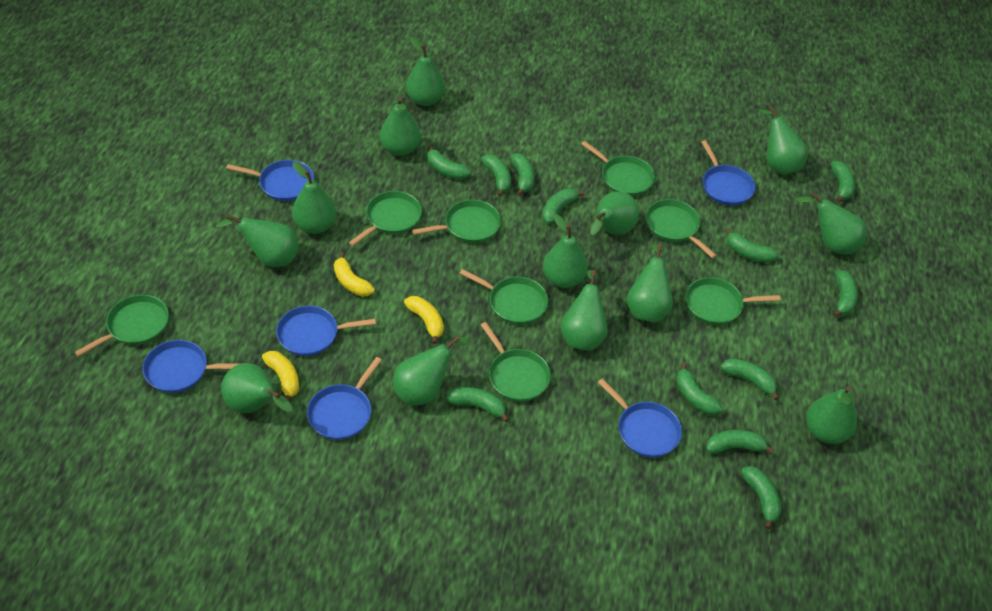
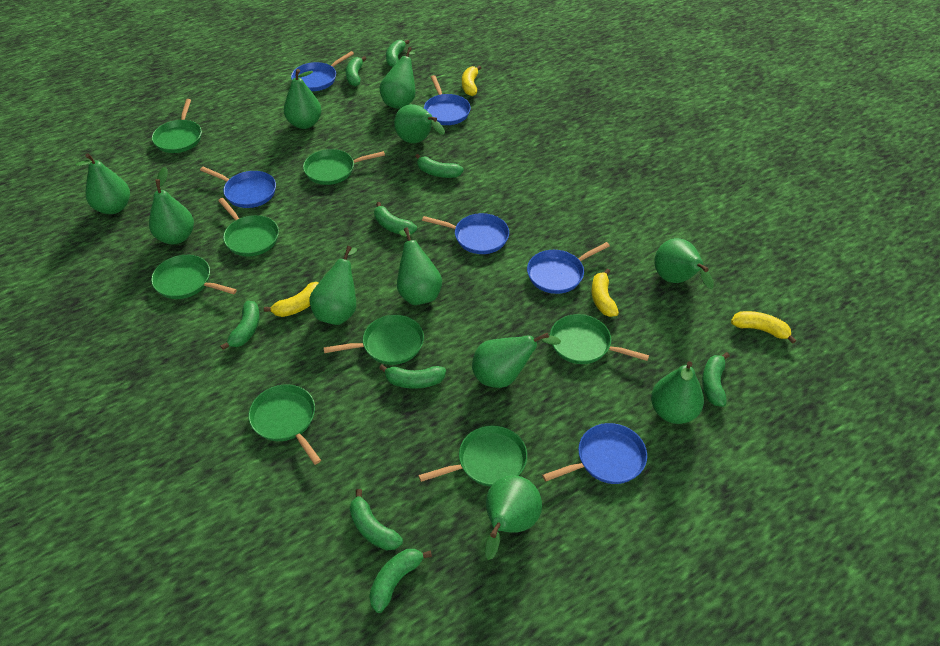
green banana: 12 -> 9
green pear: 13 -> 11
yellow banana: 3 -> 4

